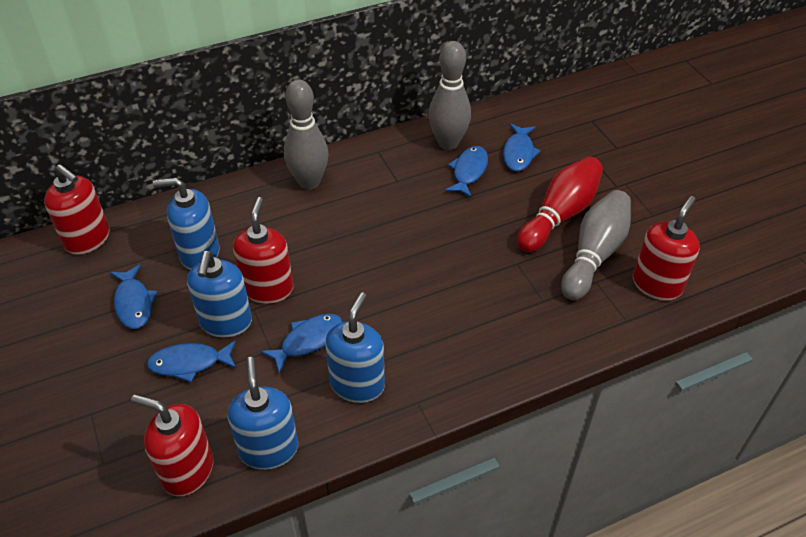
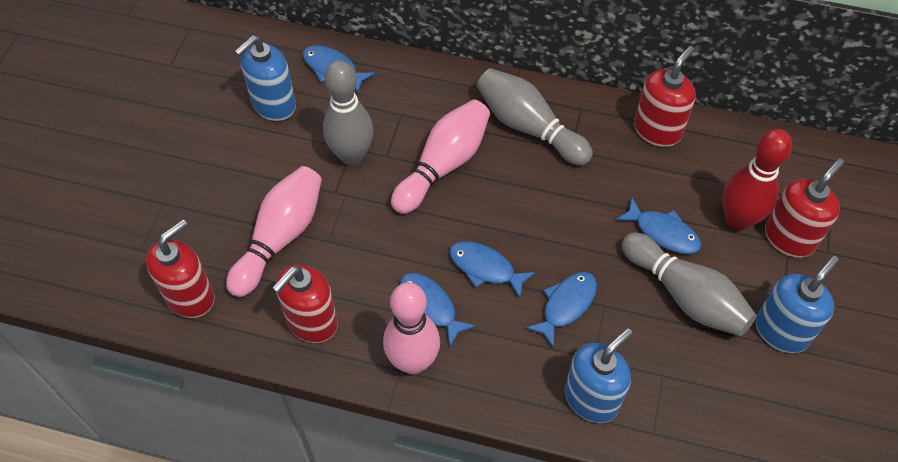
blue soap dispenser: 4 -> 3
pink bowling pin: 0 -> 3

